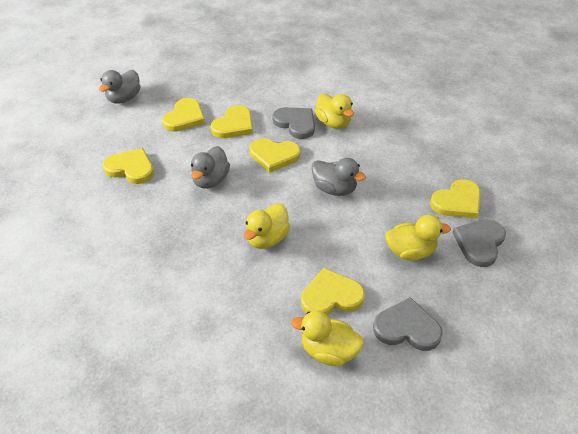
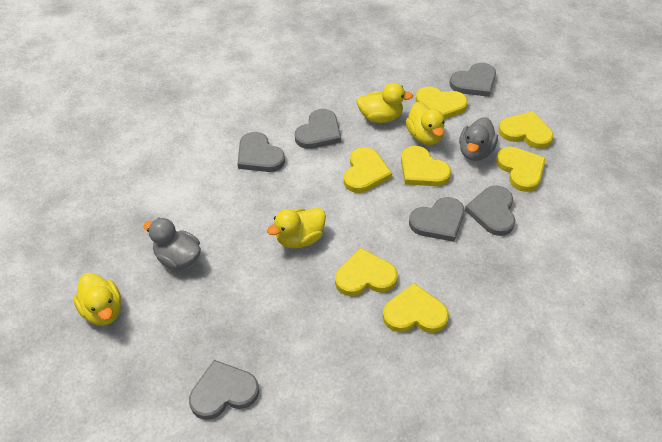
grey duck: 3 -> 2
grey heart: 3 -> 6
yellow heart: 6 -> 7

